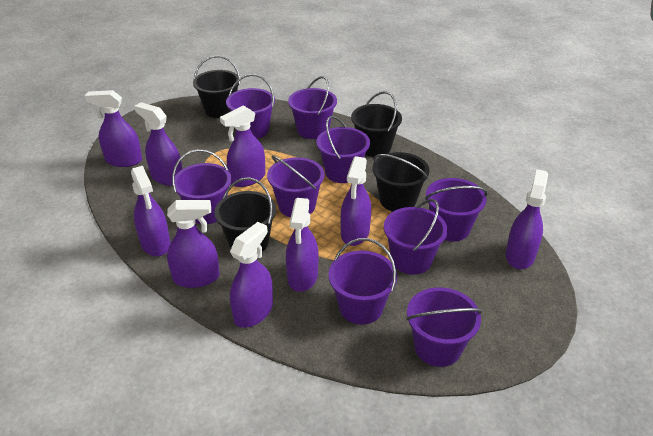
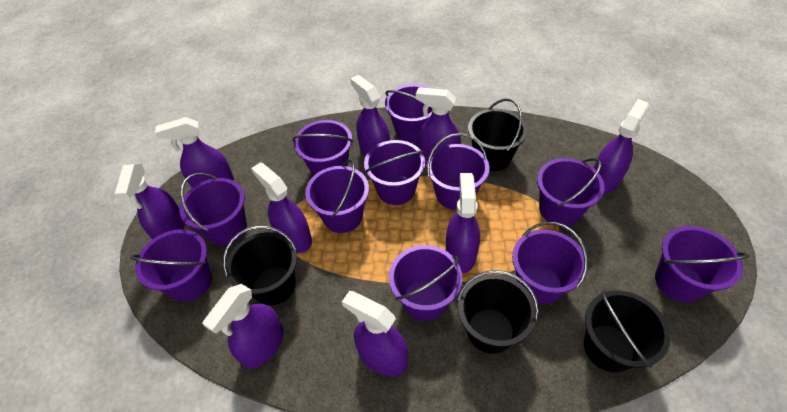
purple bucket: 9 -> 11

